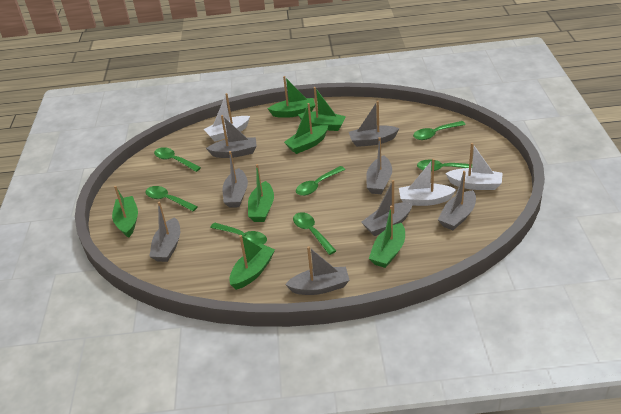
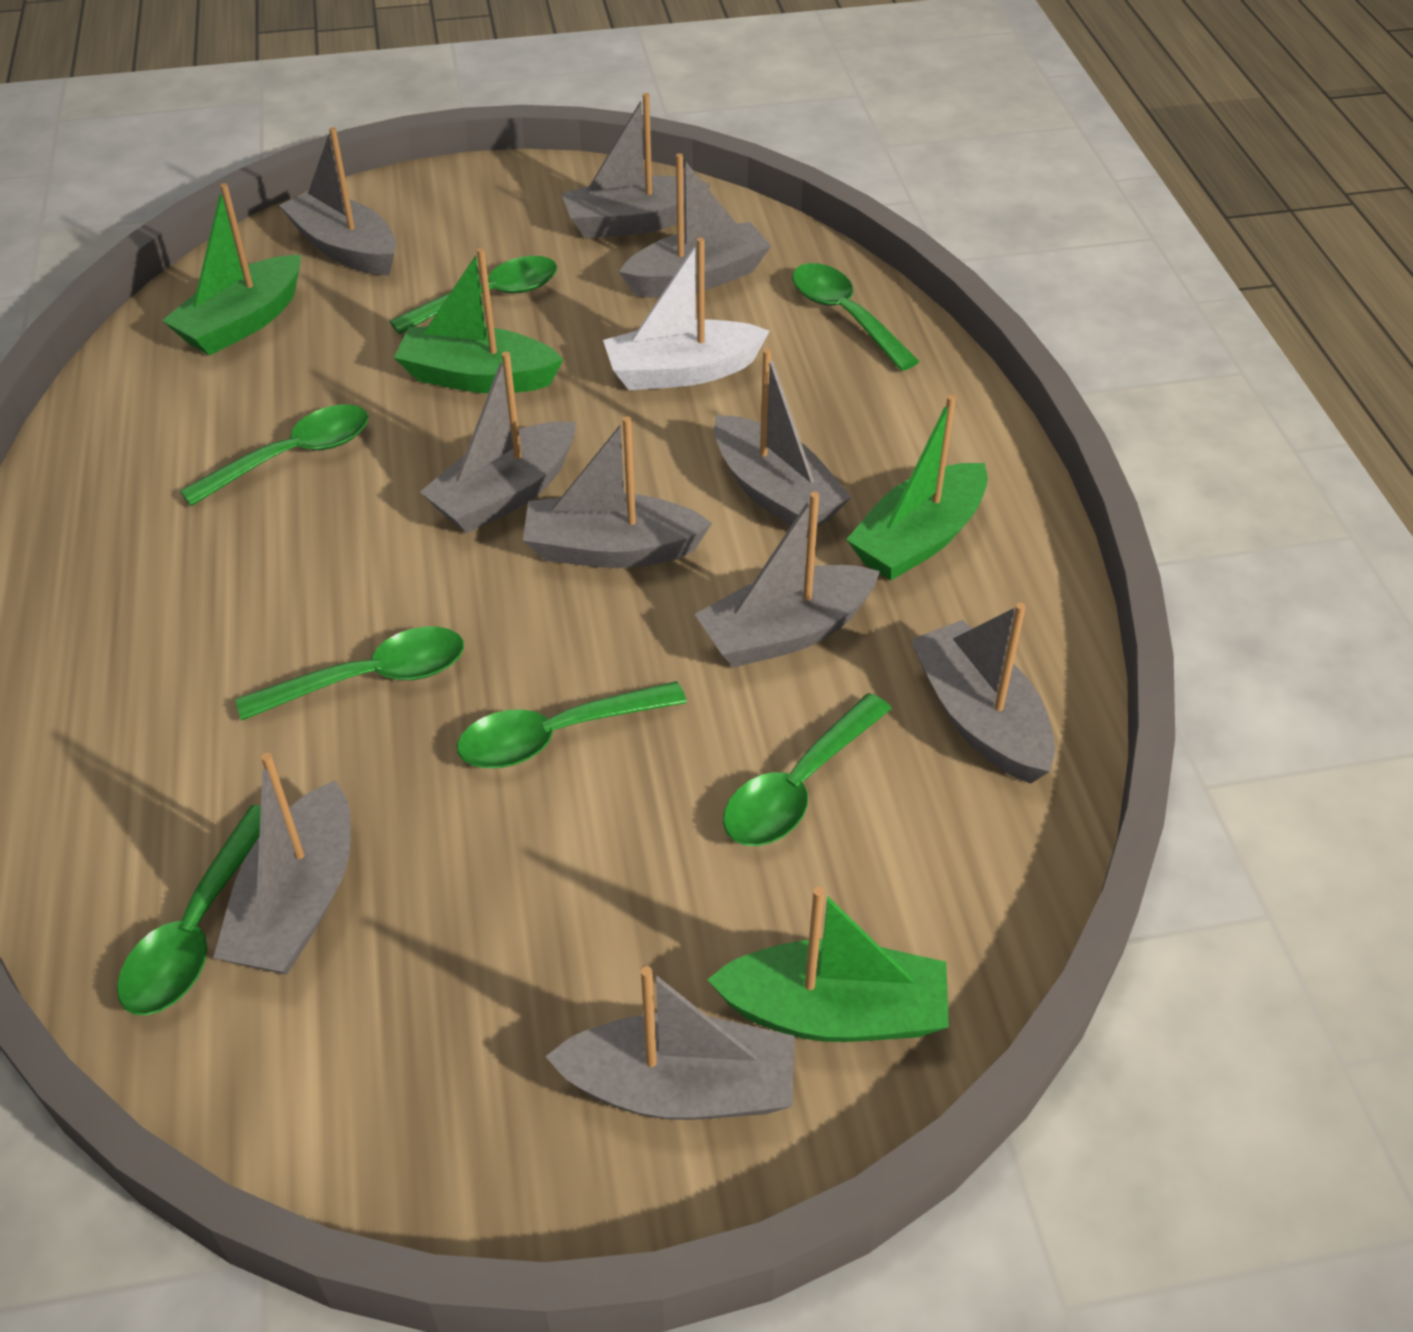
green boat: 7 -> 4
grey boat: 8 -> 10
white boat: 3 -> 1

